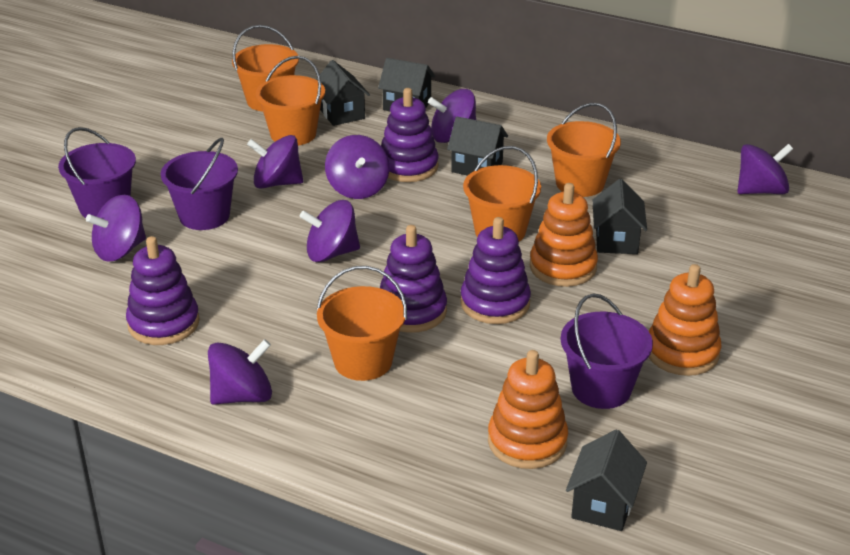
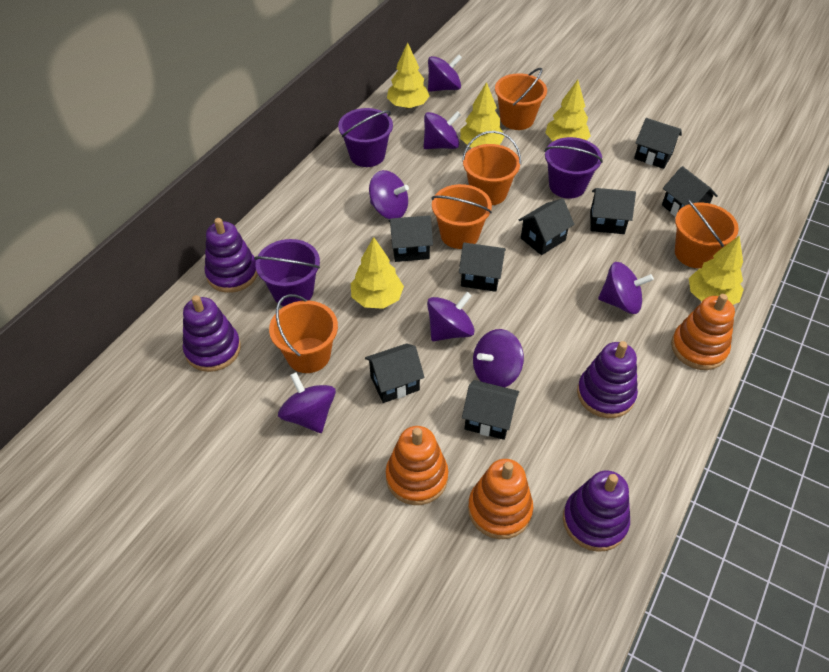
black house: 5 -> 8
yellow tree: 0 -> 5

